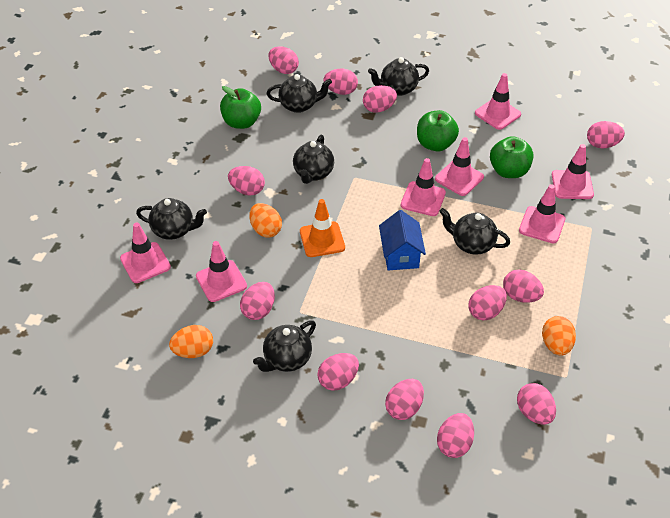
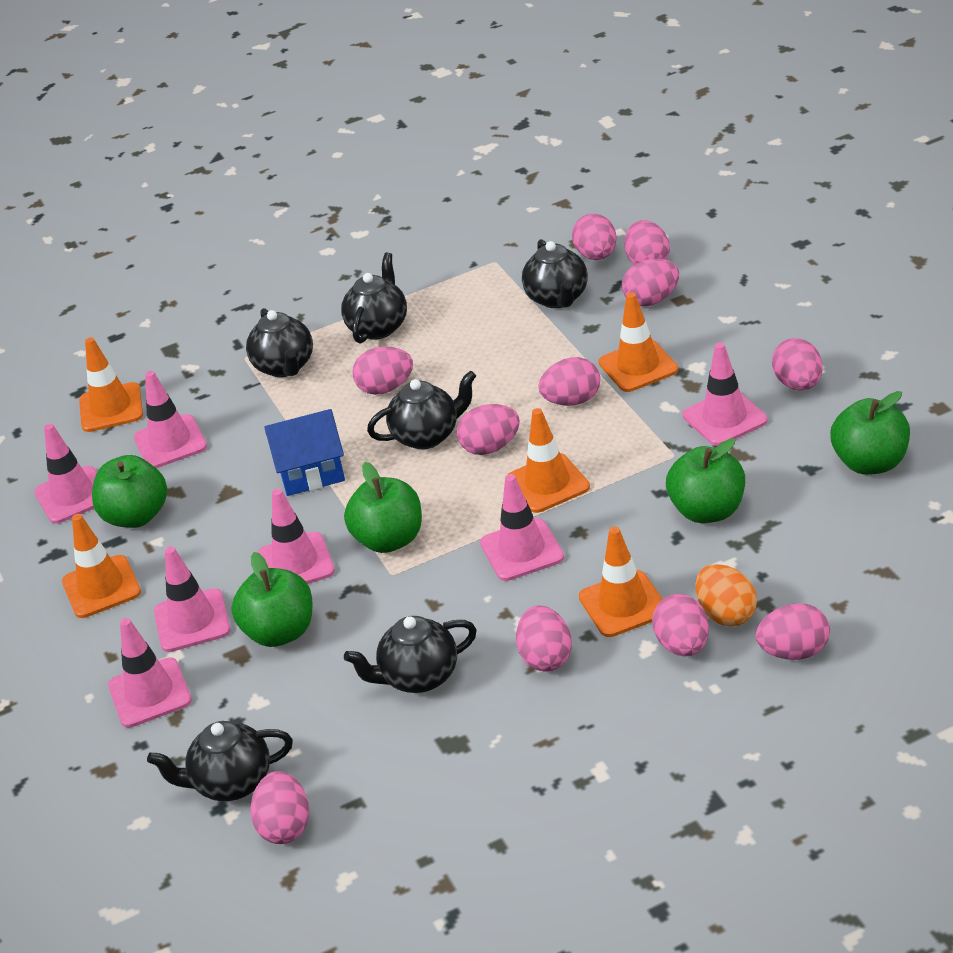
green apple: 3 -> 5
orange egg: 3 -> 1
orange traffic cone: 1 -> 5
pink egg: 12 -> 11

